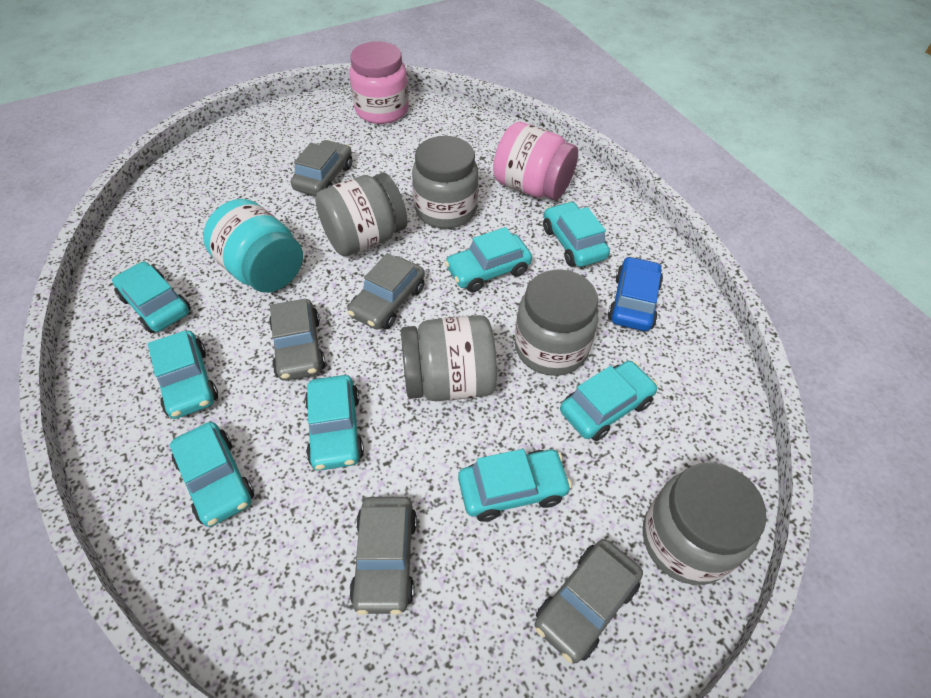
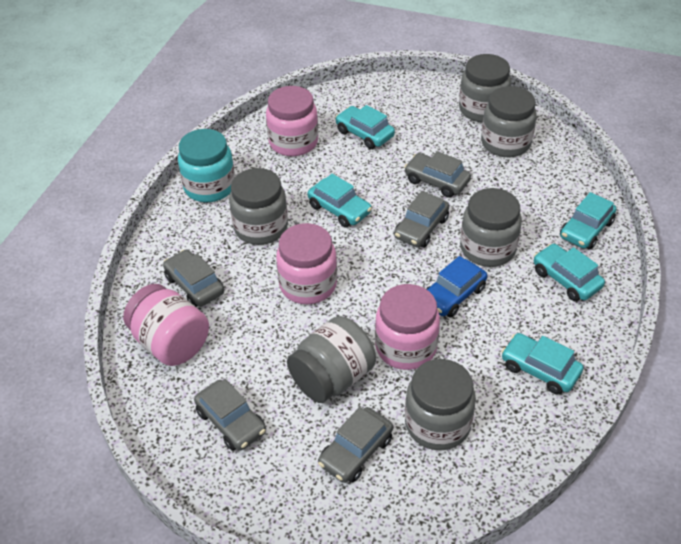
grey jar: 5 -> 6
pink jar: 2 -> 4
turquoise car: 8 -> 5

